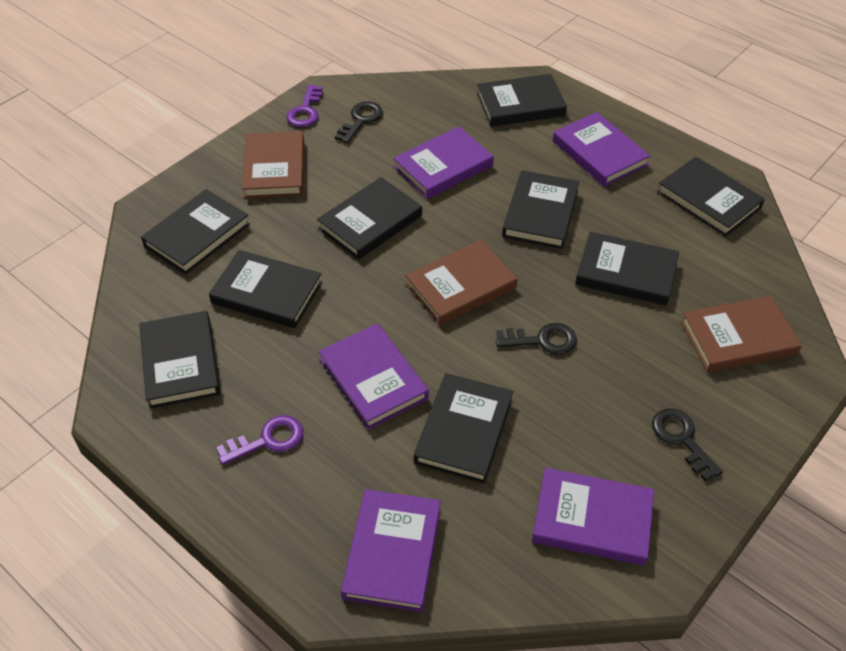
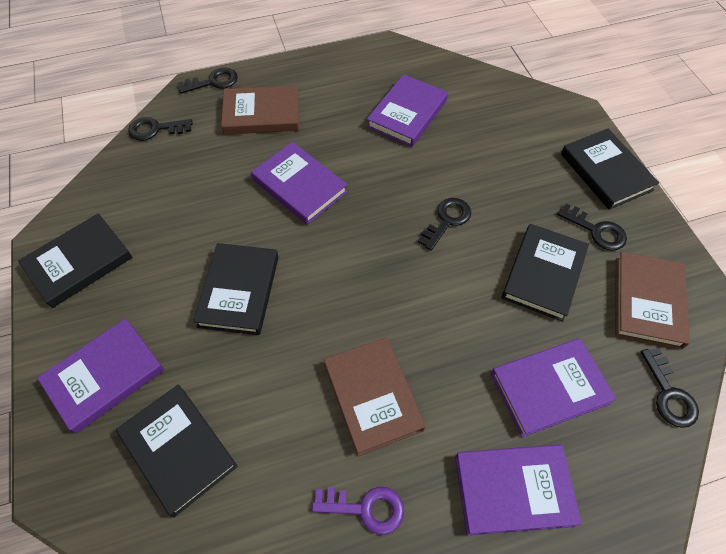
black book: 9 -> 5
black key: 3 -> 5
purple key: 2 -> 1

